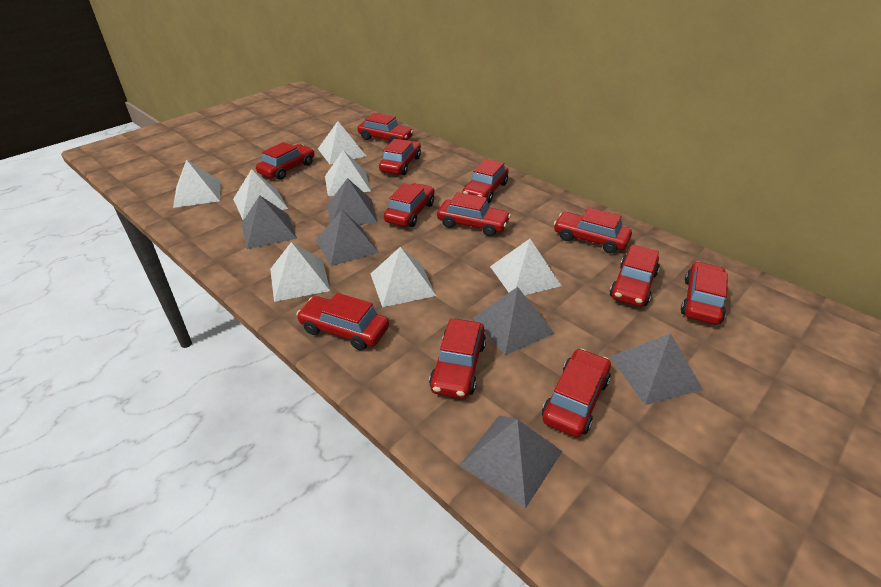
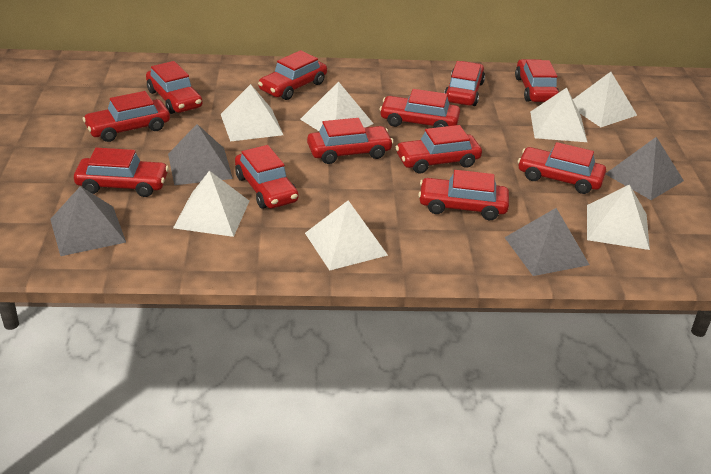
grey pyramid: 6 -> 4

